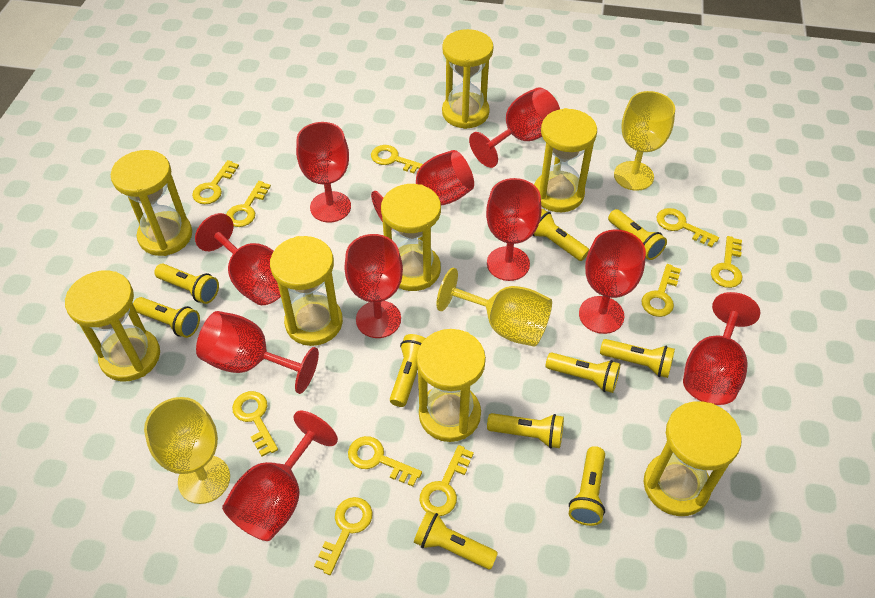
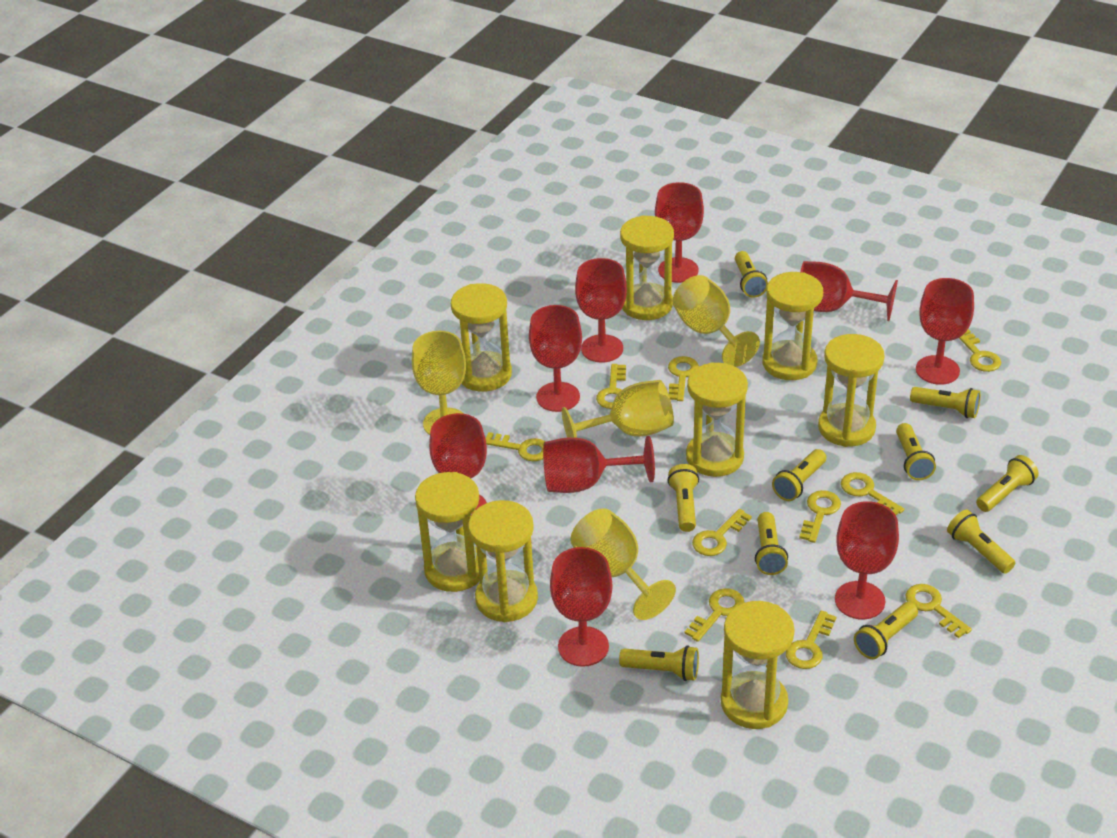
red goblet: 10 -> 9
yellow goblet: 3 -> 4

